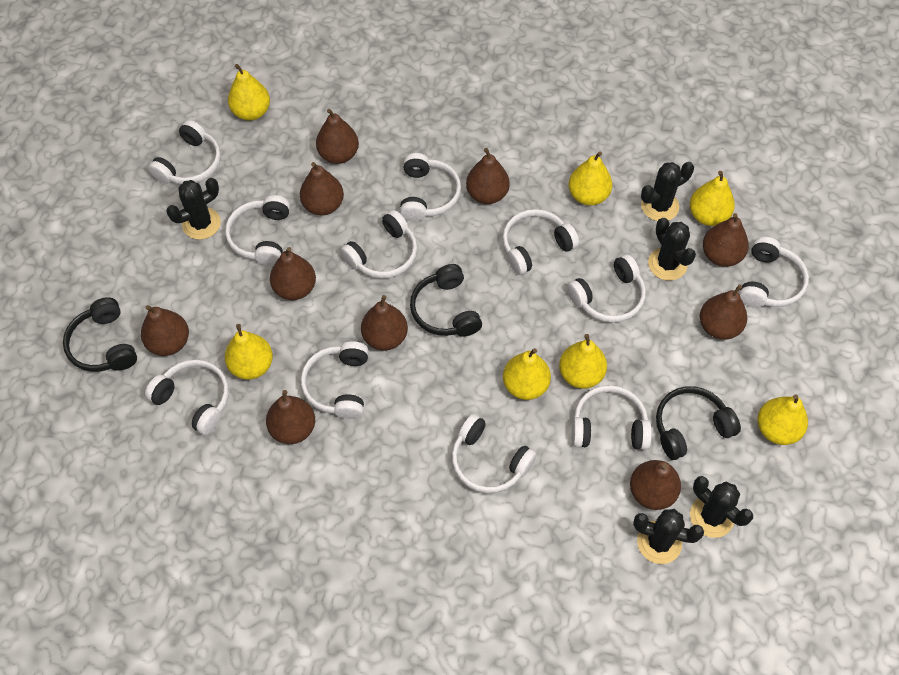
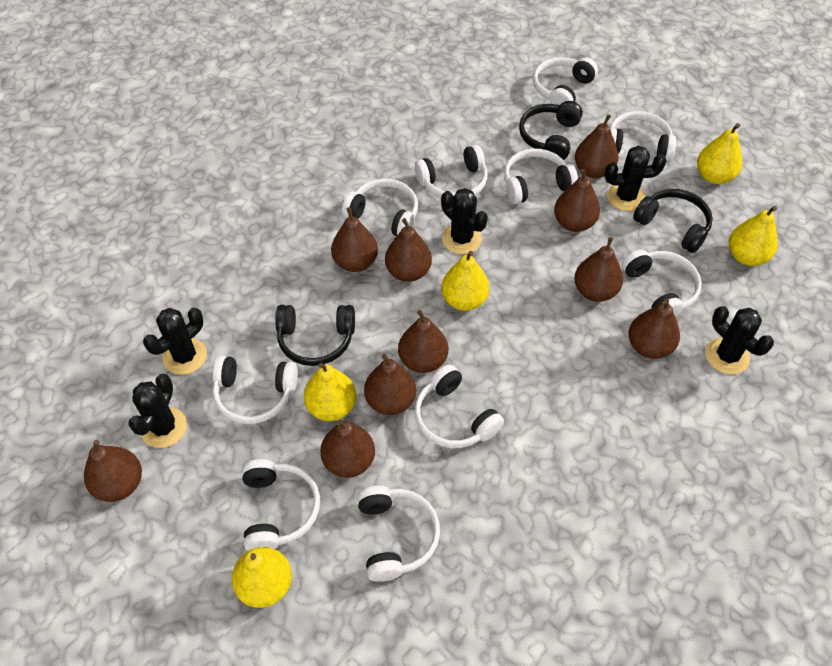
white headphones: 11 -> 10
yellow pear: 7 -> 5

